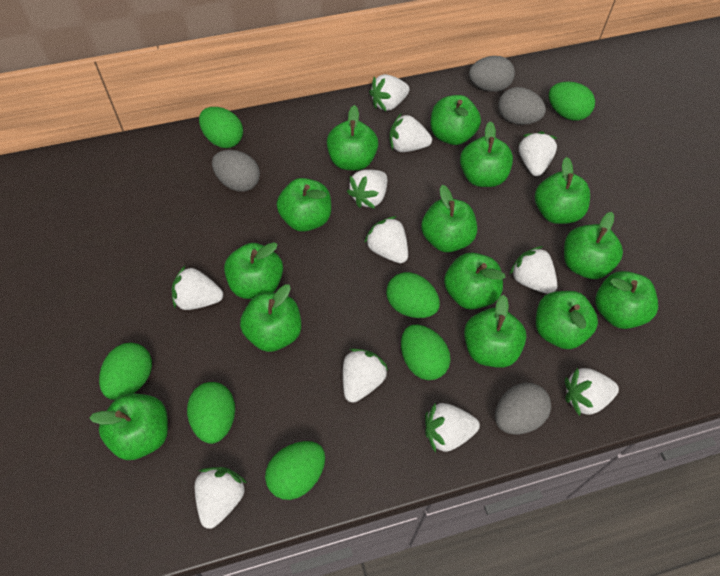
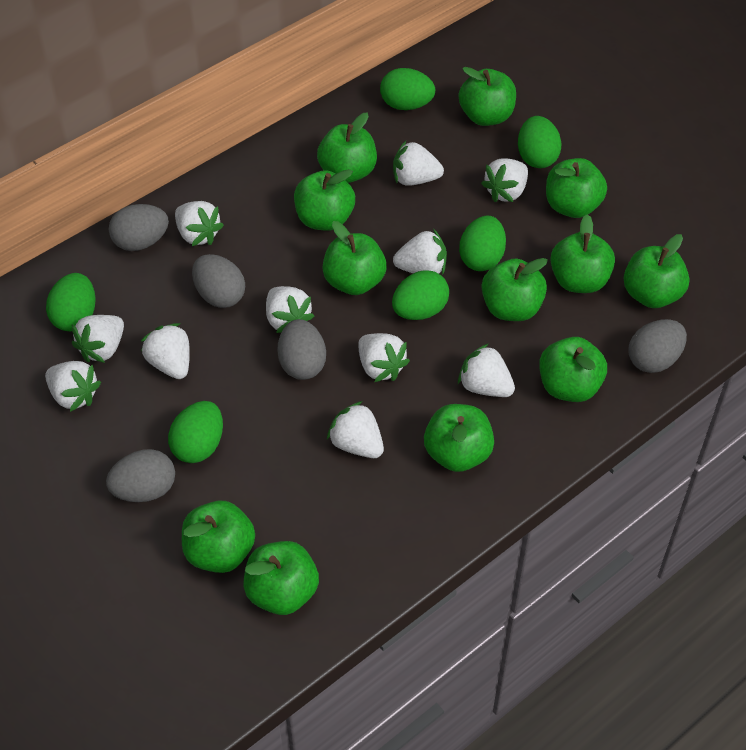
green apple: 14 -> 12
green egg: 7 -> 6
grey egg: 4 -> 5

